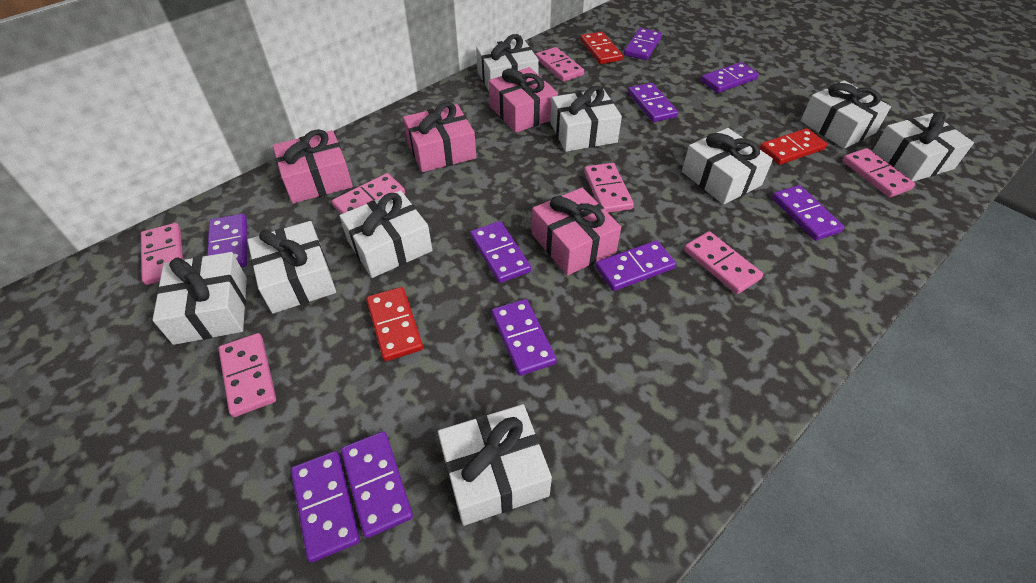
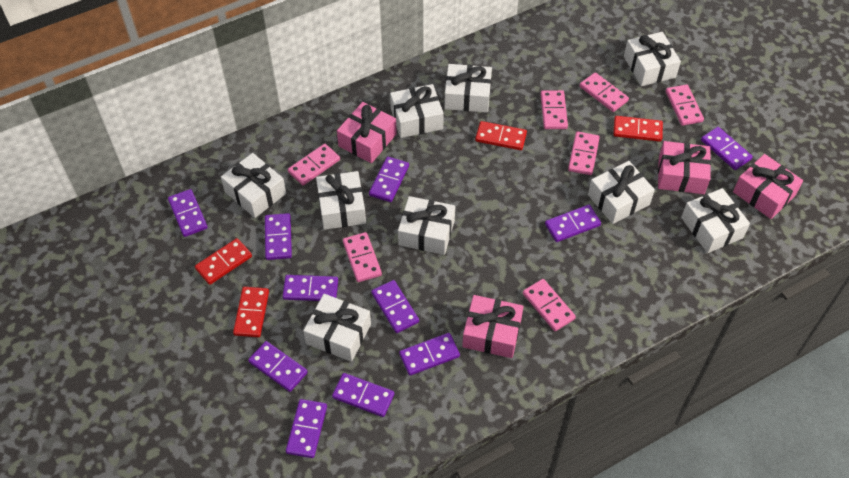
purple domino: 10 -> 11
red domino: 3 -> 4

